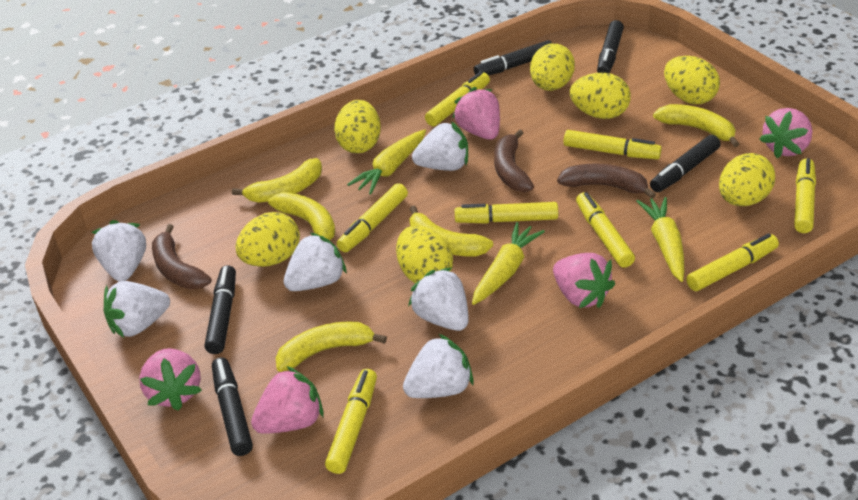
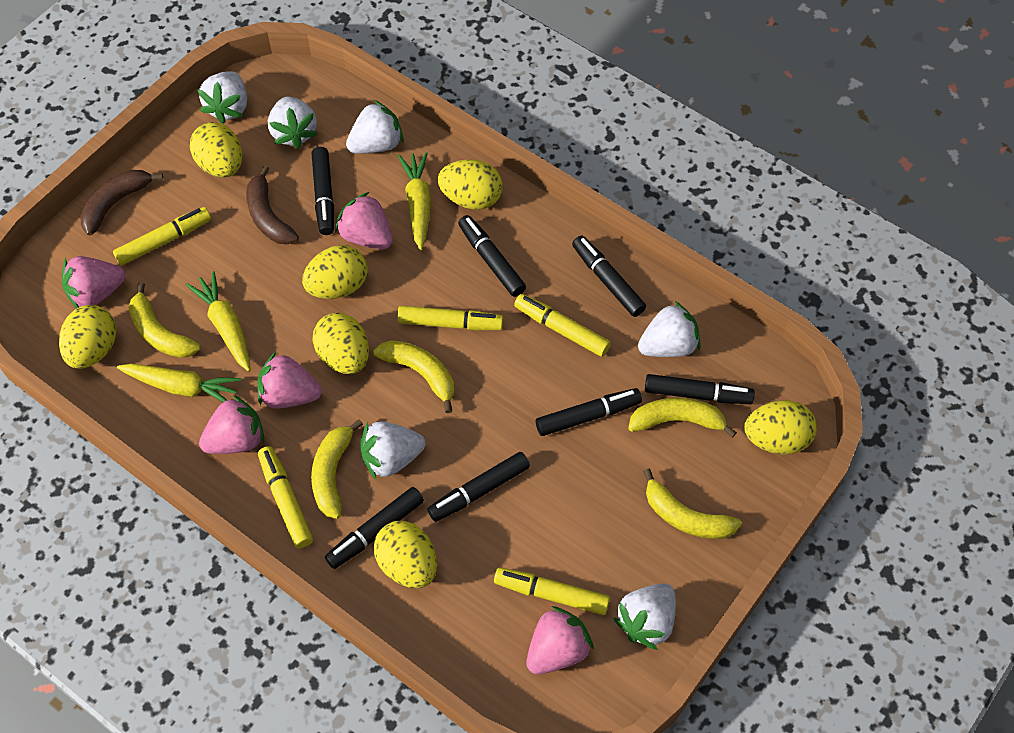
black marker: 5 -> 7
brown banana: 3 -> 2
yellow marker: 8 -> 5

